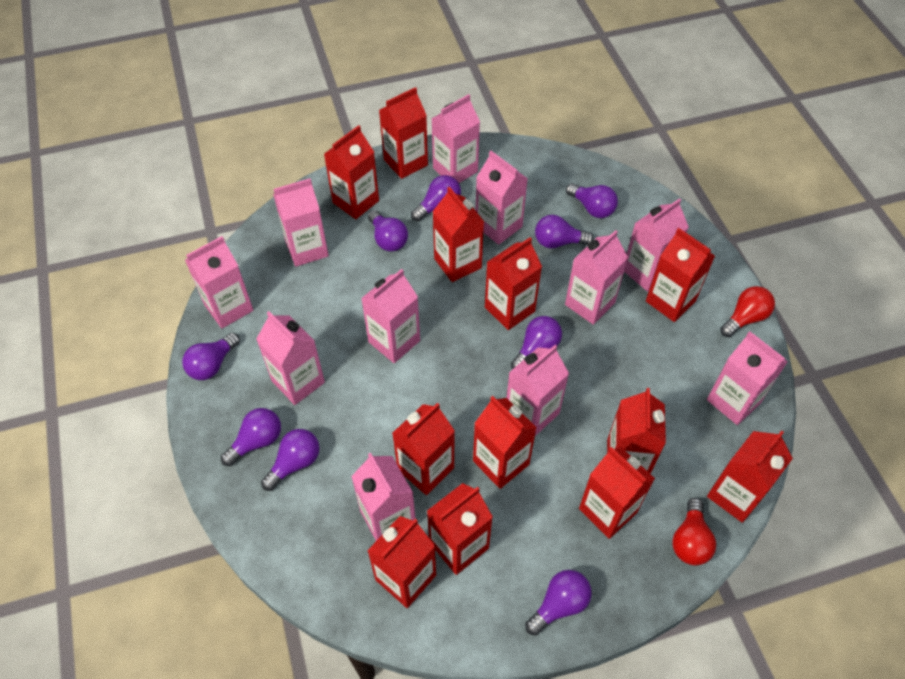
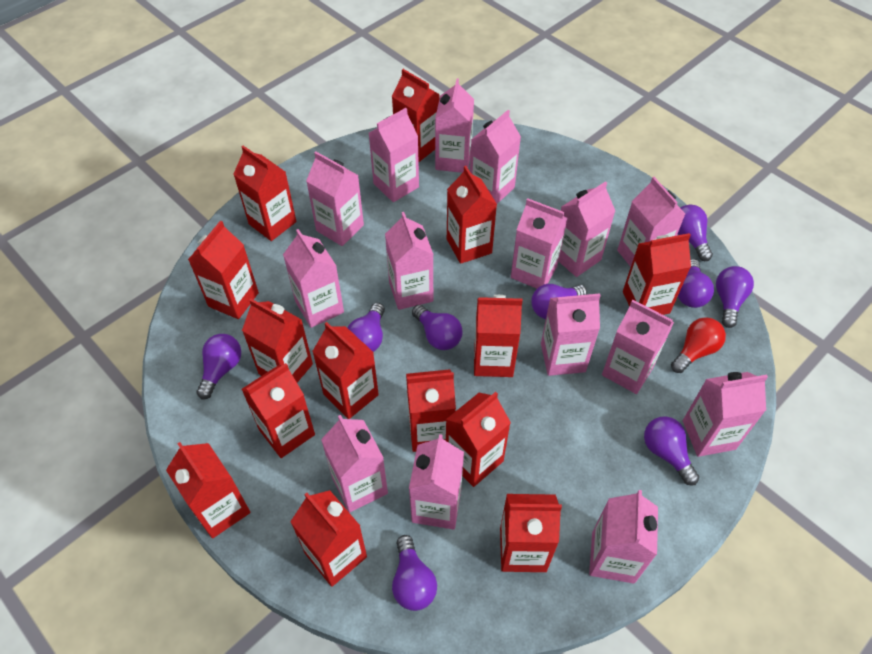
pink carton: 11 -> 15
red carton: 12 -> 14
red light bulb: 2 -> 1

